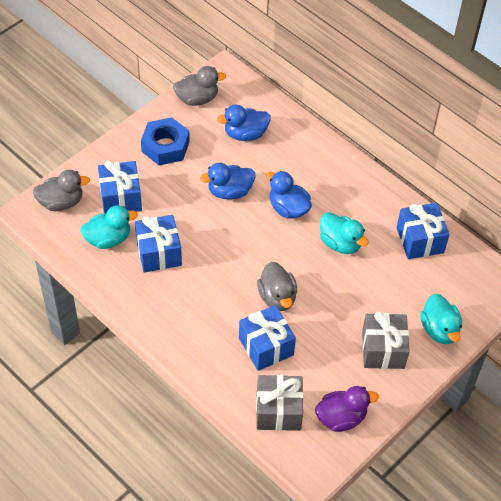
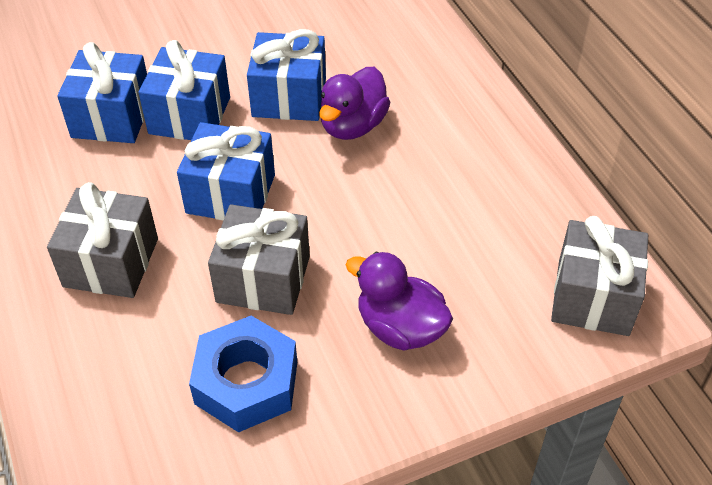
blue duck: 3 -> 0
grey duck: 3 -> 0
grey gift: 2 -> 3
purple duck: 1 -> 2
turquoise duck: 3 -> 0

